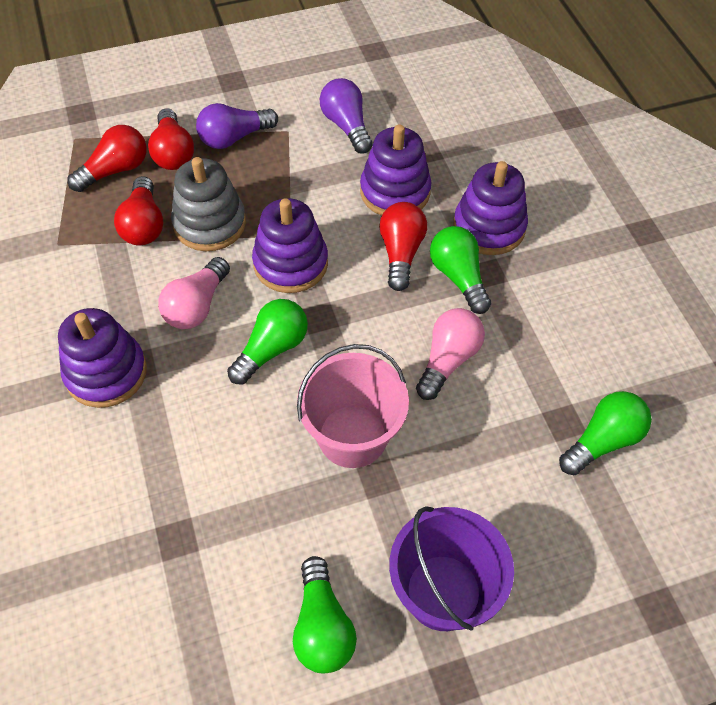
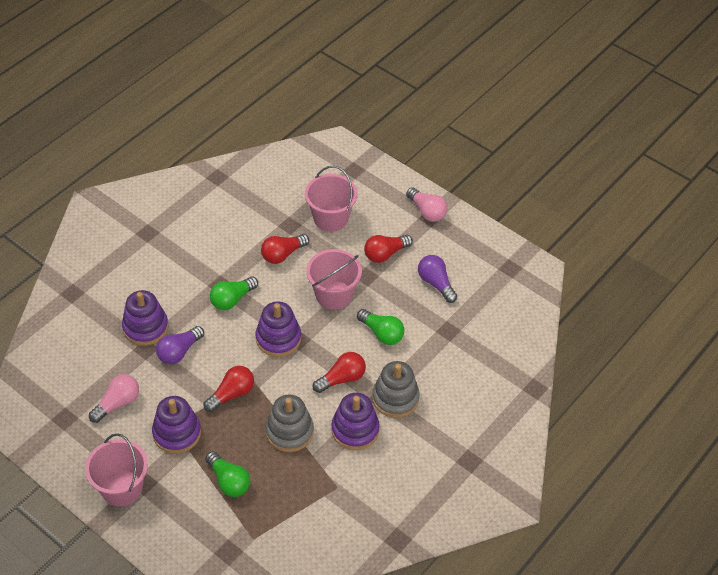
green light bulb: 4 -> 3
grey stacking toy: 1 -> 2
pink bucket: 1 -> 3
purple bucket: 1 -> 0

